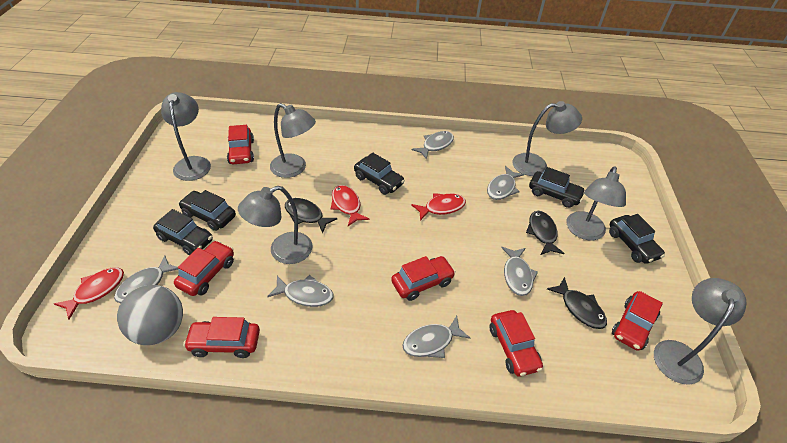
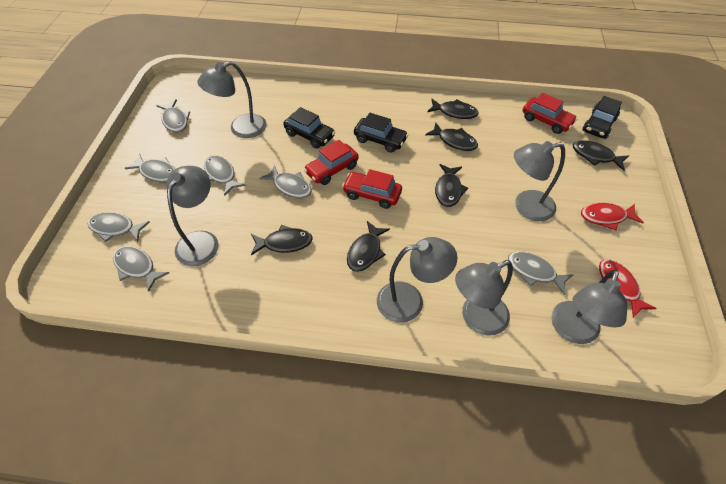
black car: 5 -> 3
black fish: 3 -> 6
grey ball: 1 -> 0
grey fish: 6 -> 7
red car: 6 -> 3
red fish: 3 -> 2

